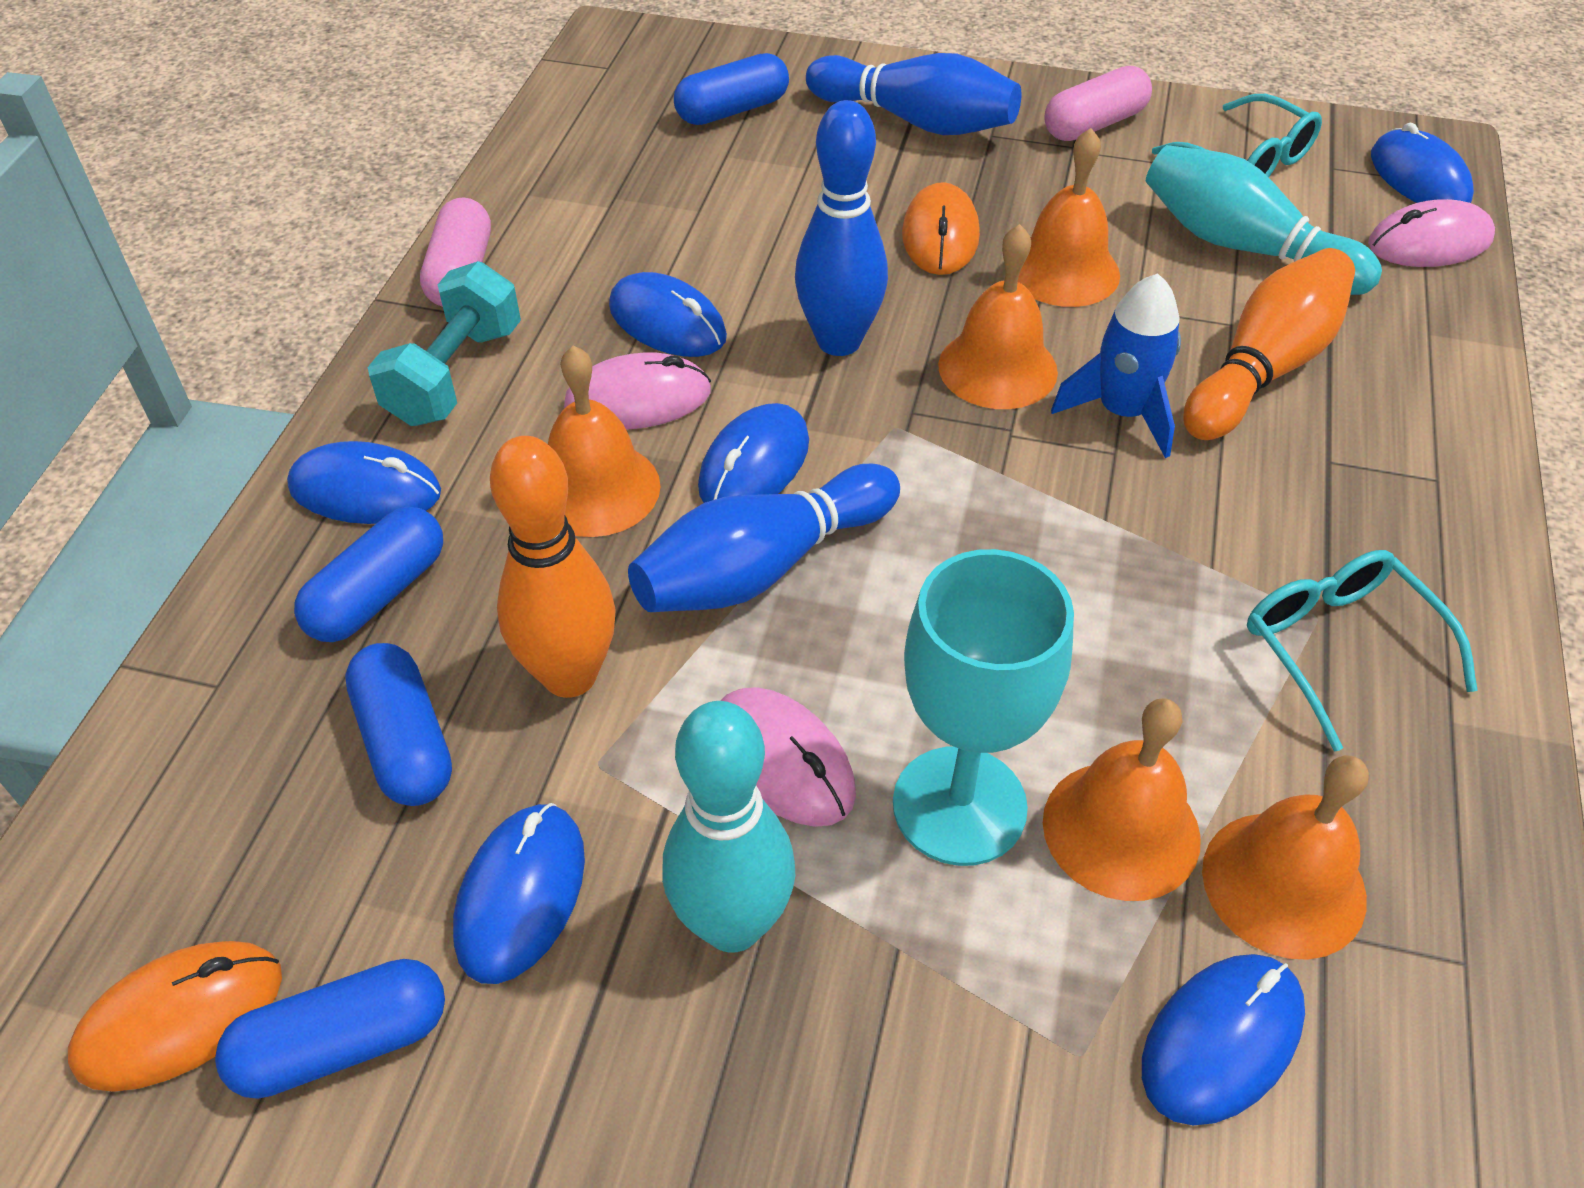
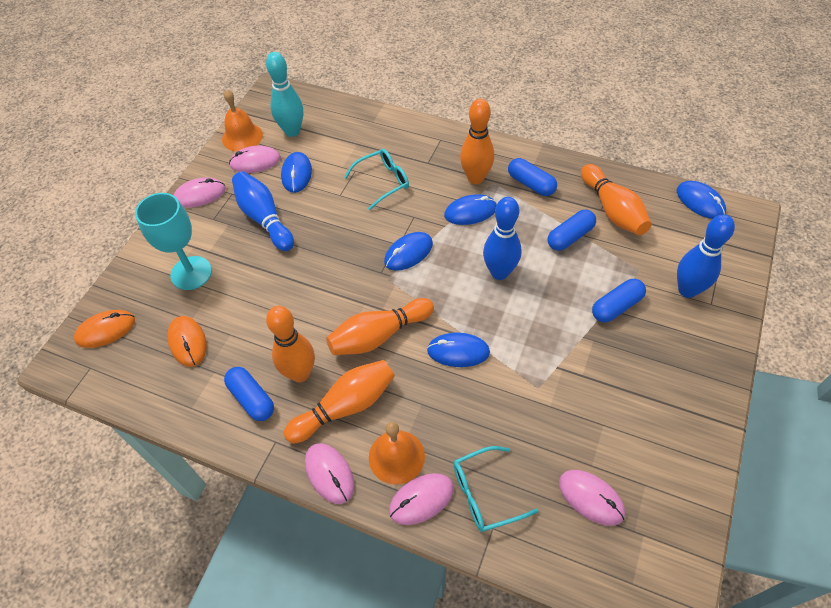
blue mouse: 6 -> 5
blue rocket: 1 -> 0
orange bell: 5 -> 2
orange bowling pin: 2 -> 5
pink capsule: 2 -> 0
pink mouse: 3 -> 5
turquoise bowling pin: 2 -> 1
turquoise dumbbell: 1 -> 0

